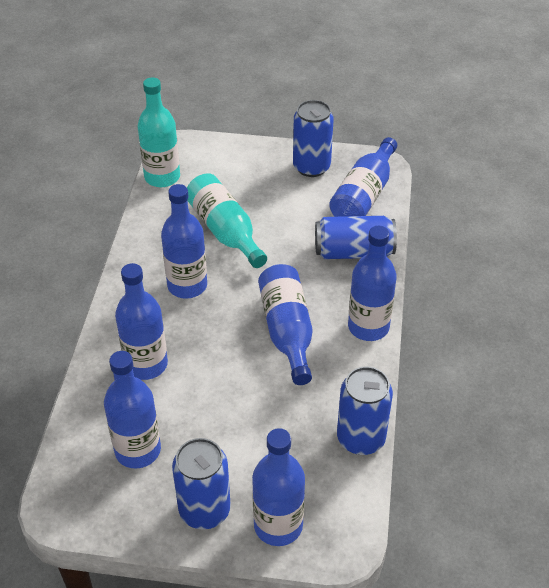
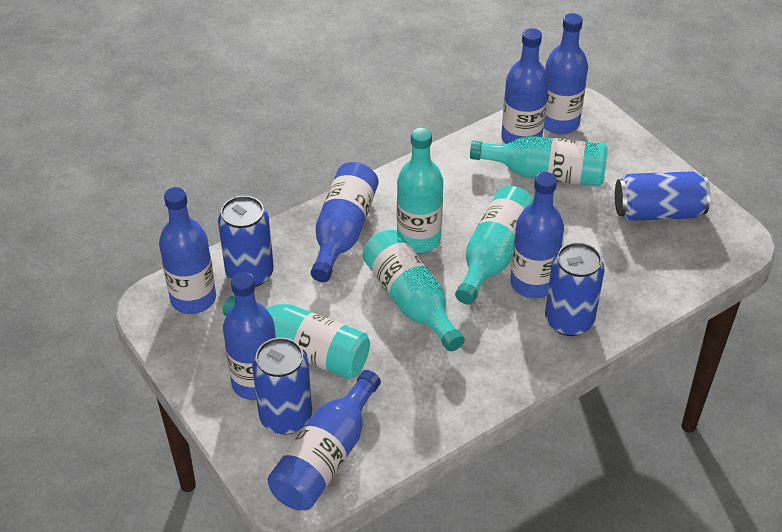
turquoise bottle: 2 -> 5

